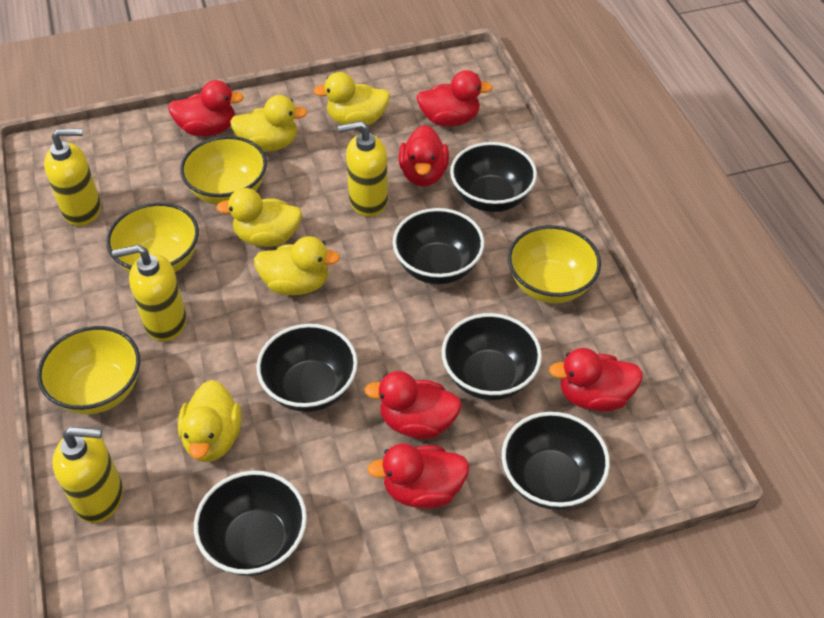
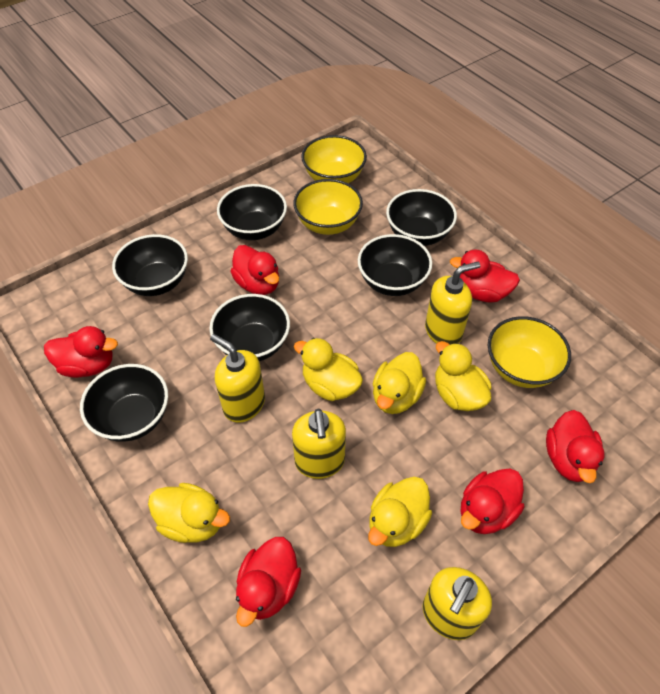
yellow bowl: 4 -> 3

